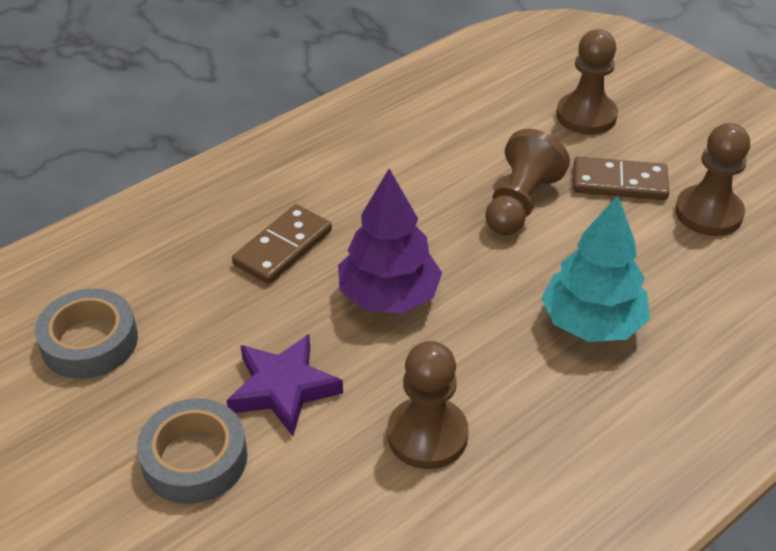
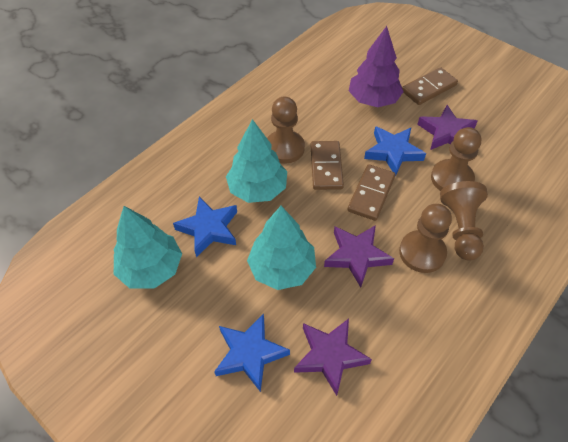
blue star: 0 -> 3
brown domino: 2 -> 3
grey tape: 2 -> 0
purple star: 1 -> 3
turquoise tree: 1 -> 3

